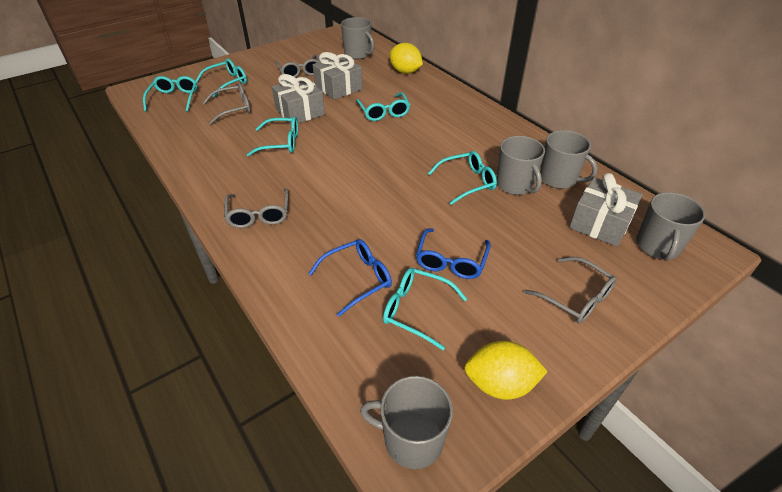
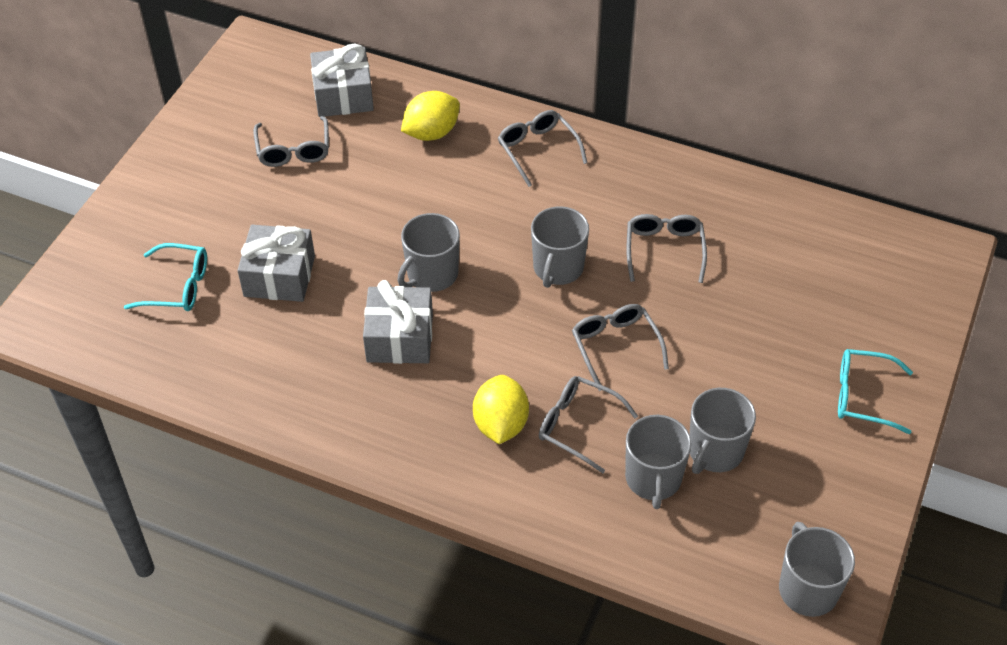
blue glasses: 2 -> 0
grey glasses: 4 -> 5
turquoise glasses: 6 -> 2

